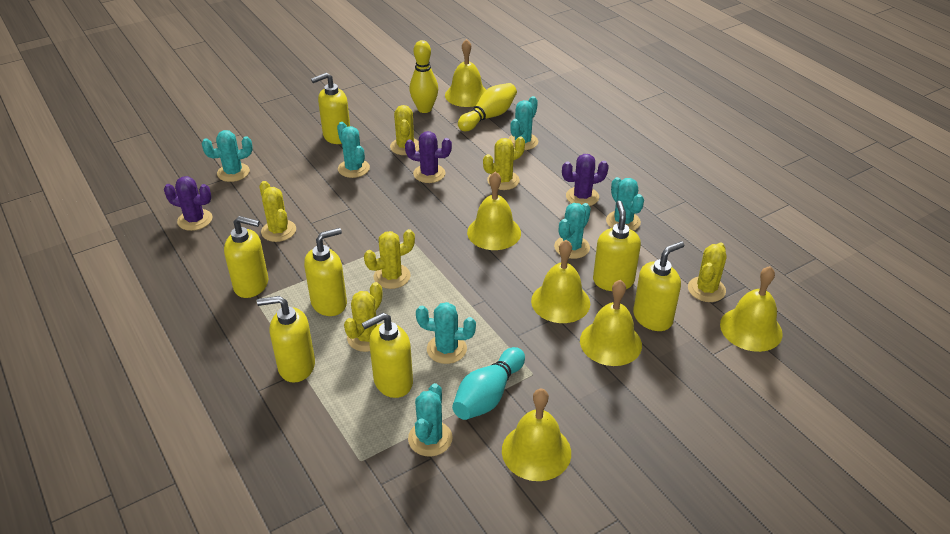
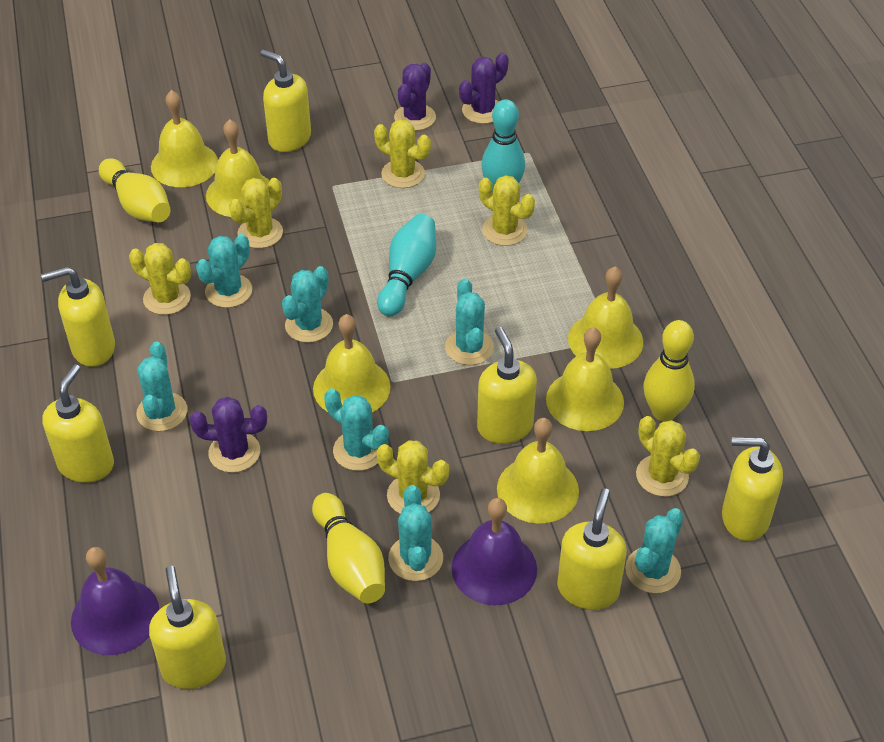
purple bell: 0 -> 2
turquoise bowling pin: 1 -> 2
yellow bowling pin: 2 -> 3

